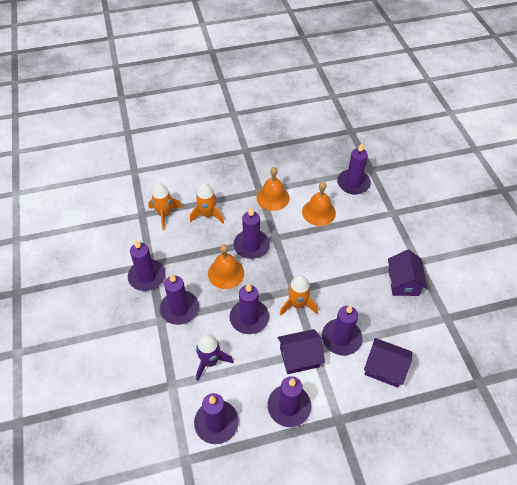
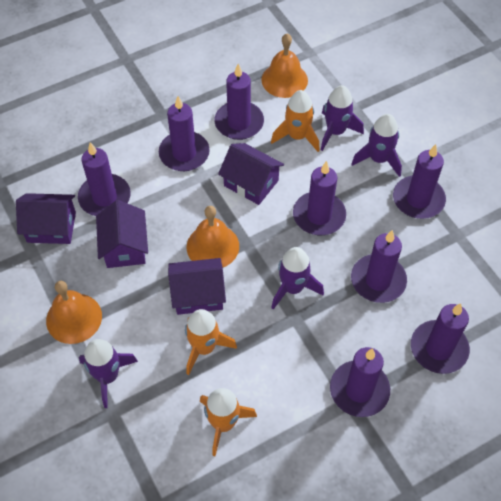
purple house: 3 -> 4
purple rocket: 1 -> 4

